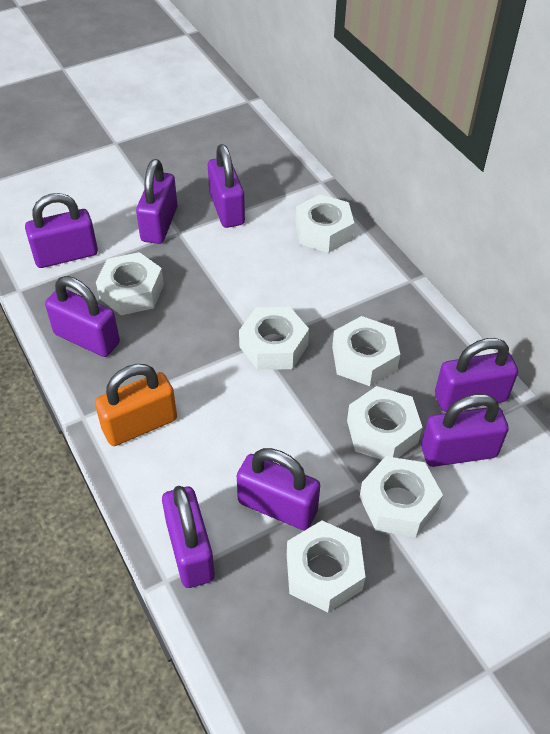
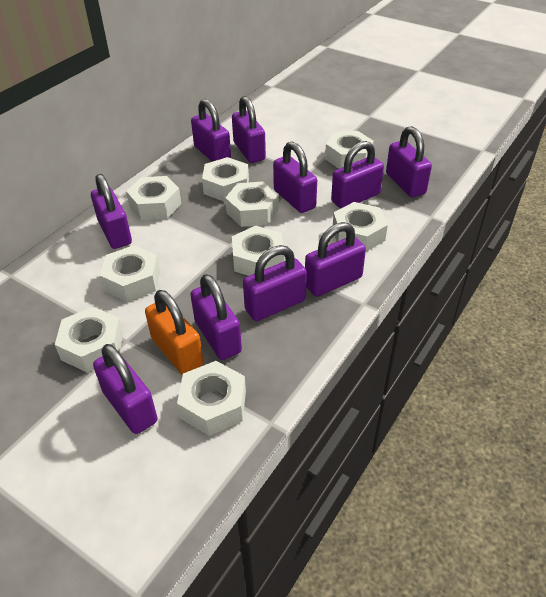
purple padlock: 8 -> 10
white nut: 7 -> 9

